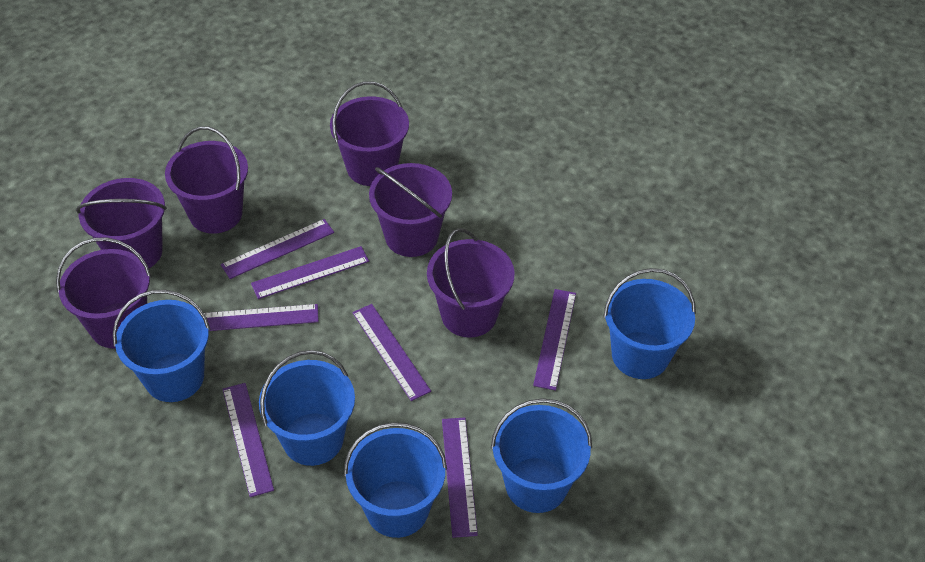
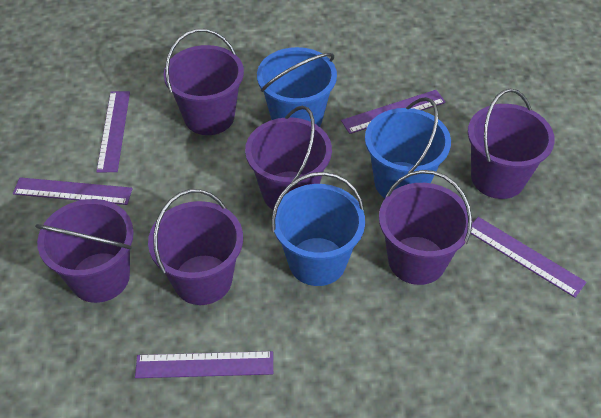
blue bucket: 5 -> 3
purple ruler: 7 -> 5

